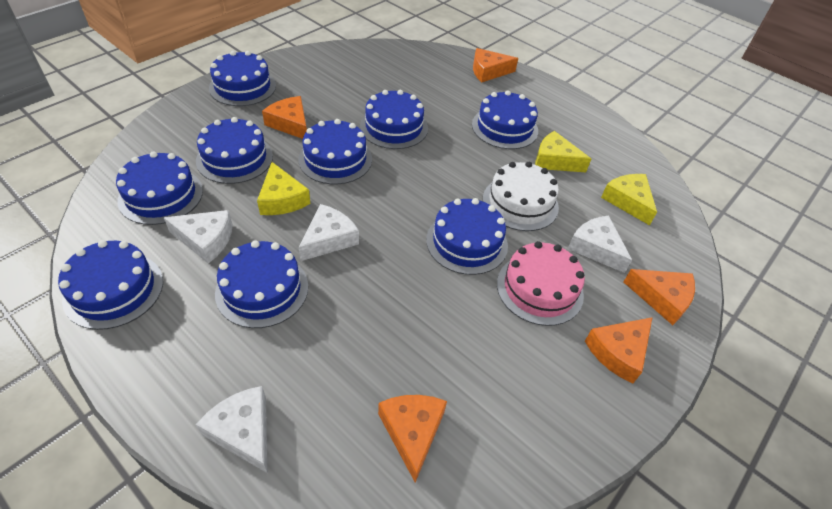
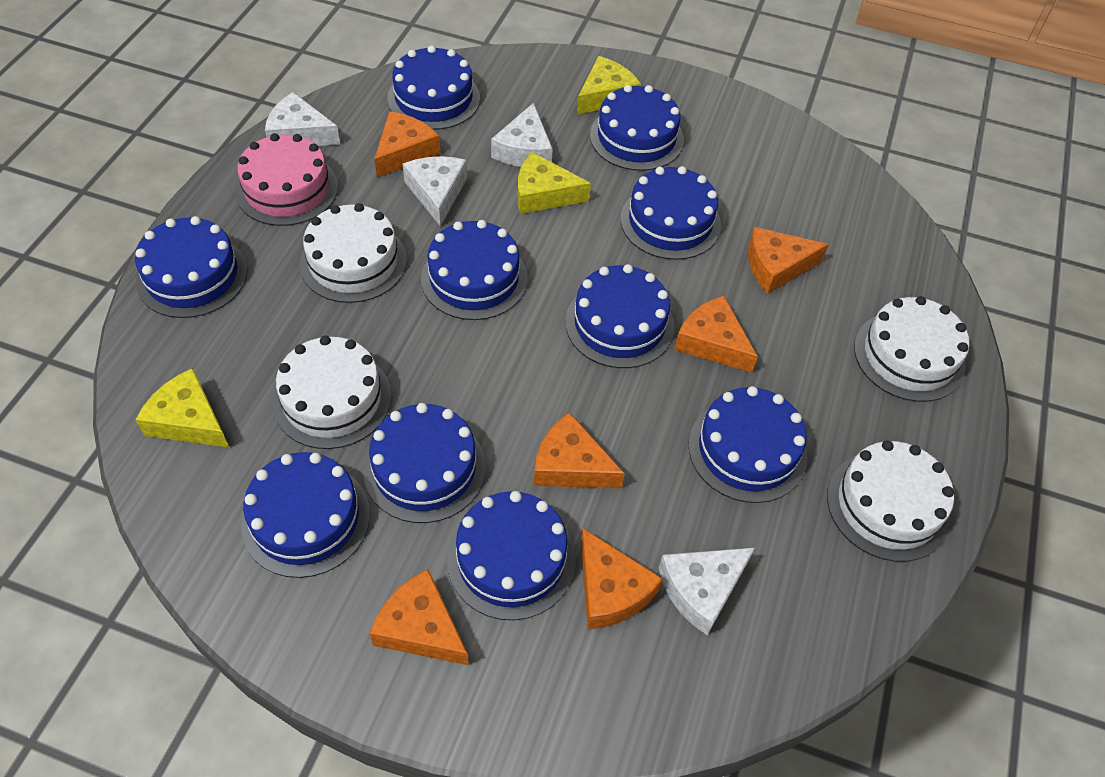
blue cake: 9 -> 10
orange cheese: 5 -> 6
white cake: 1 -> 4

